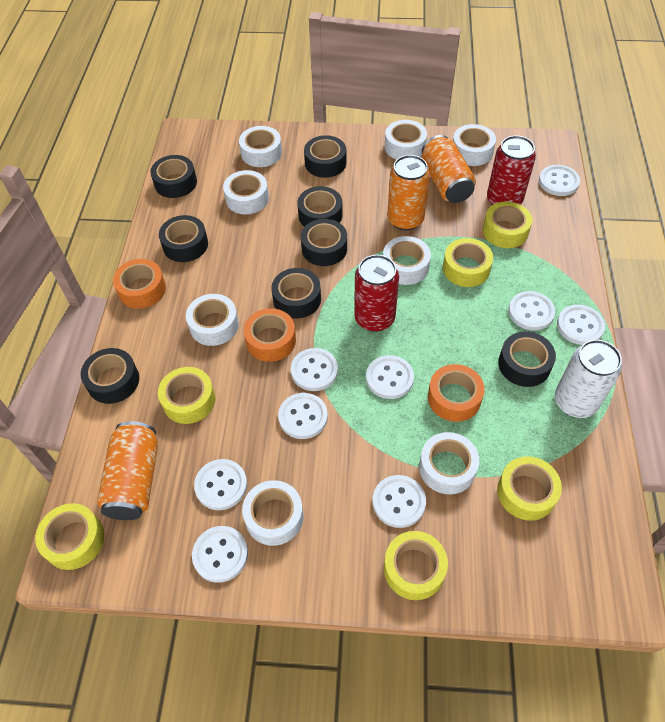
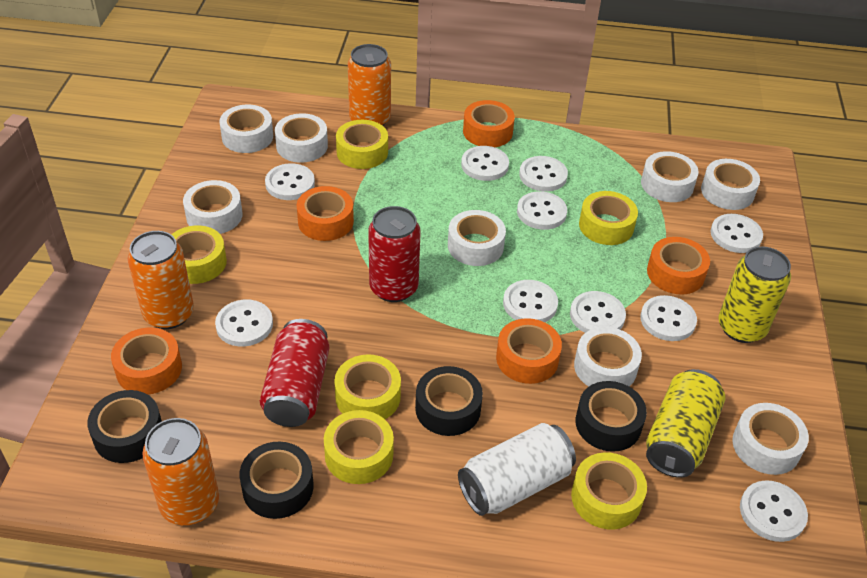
black tape: 8 -> 4
orange tape: 3 -> 5
white button: 9 -> 10
yellow can: 0 -> 2

